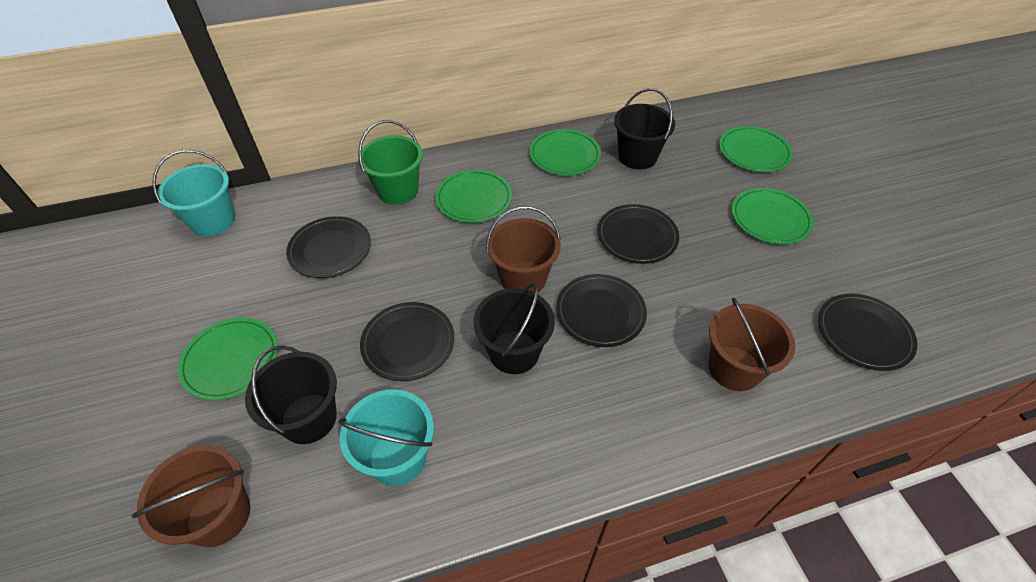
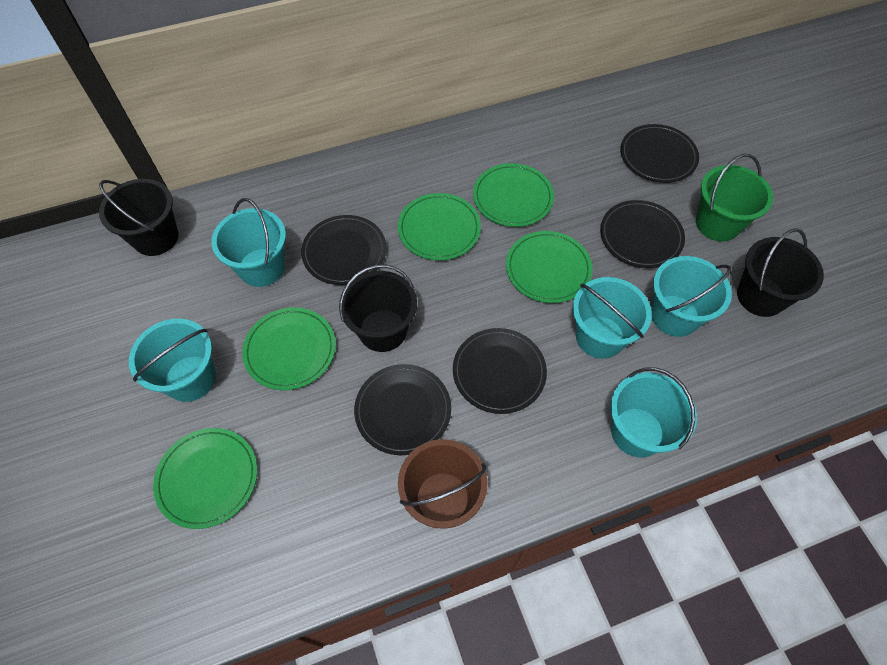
brown bucket: 3 -> 1
turquoise bucket: 2 -> 5

